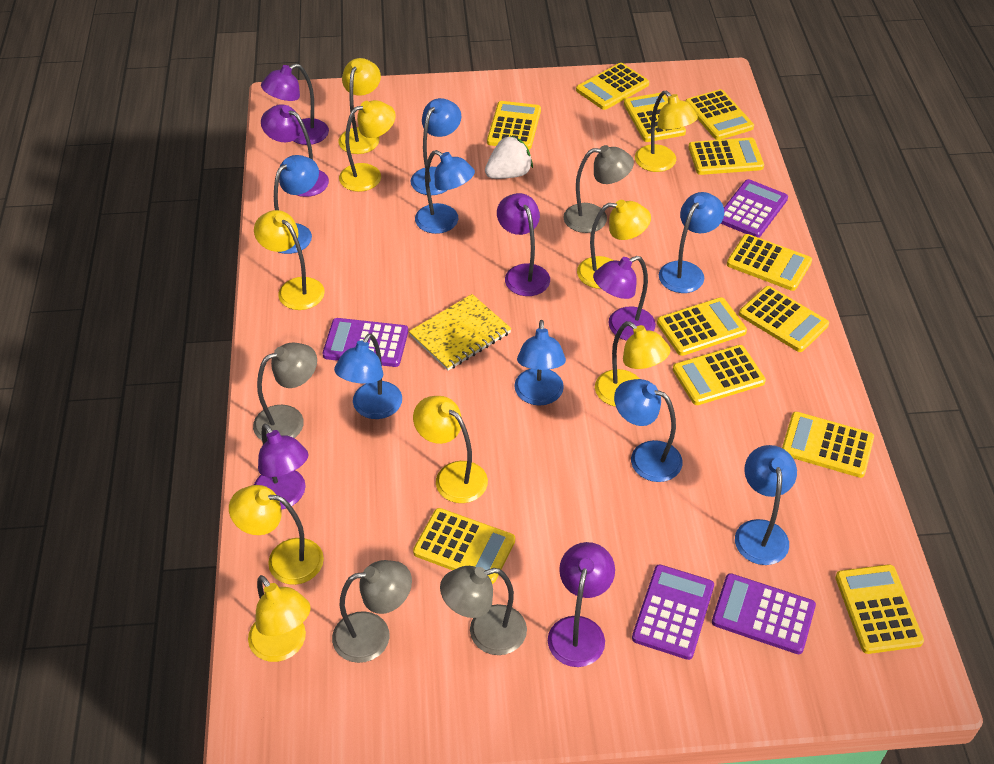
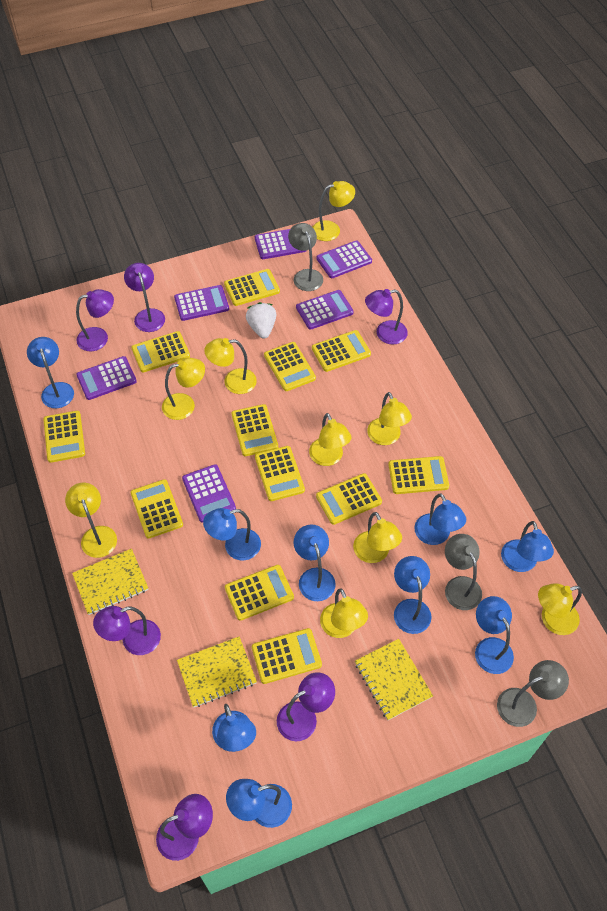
blue lamp: 8 -> 9
grey lamp: 4 -> 3
purple calculator: 4 -> 6
yellow notebook: 1 -> 3

